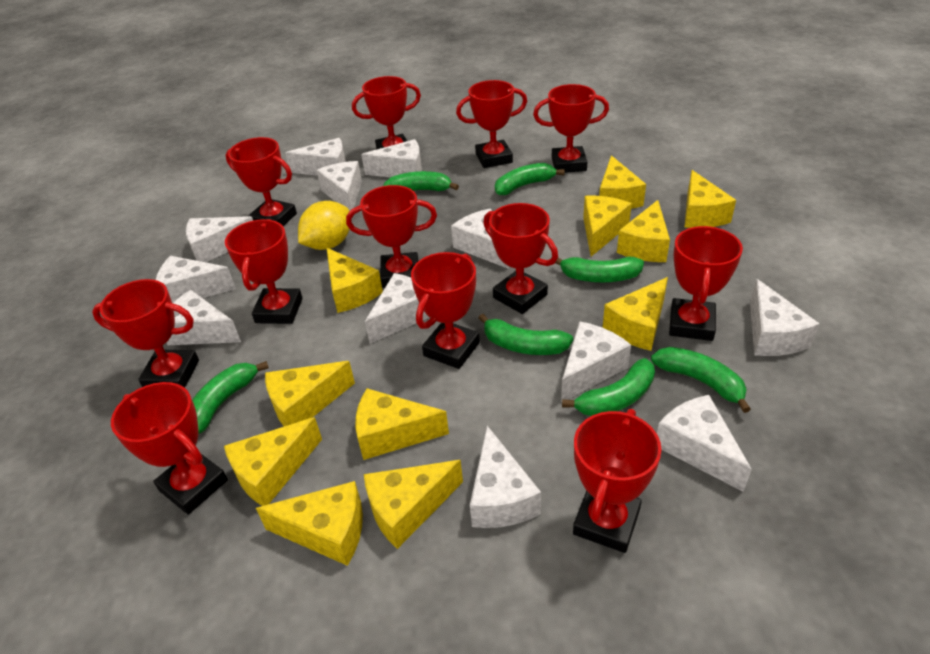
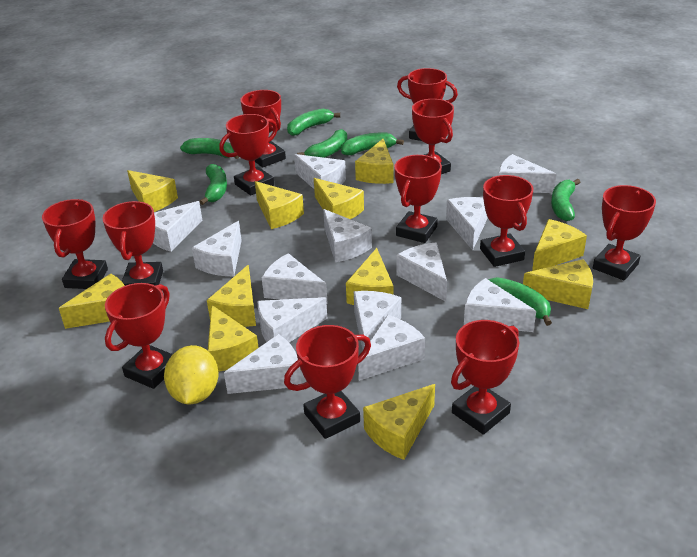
white cheese: 12 -> 13

